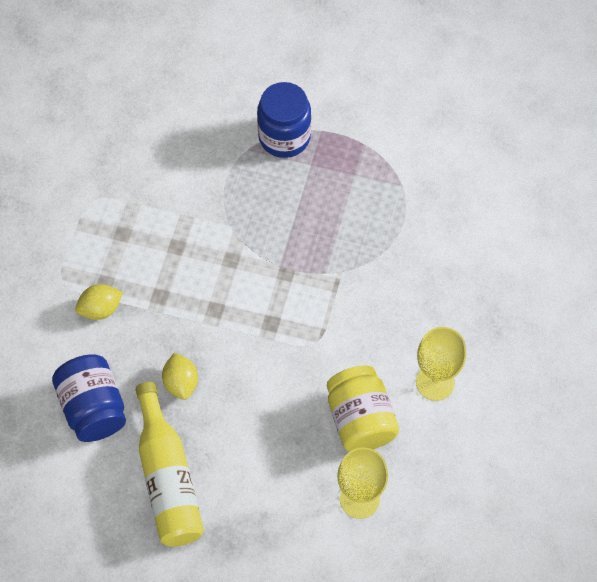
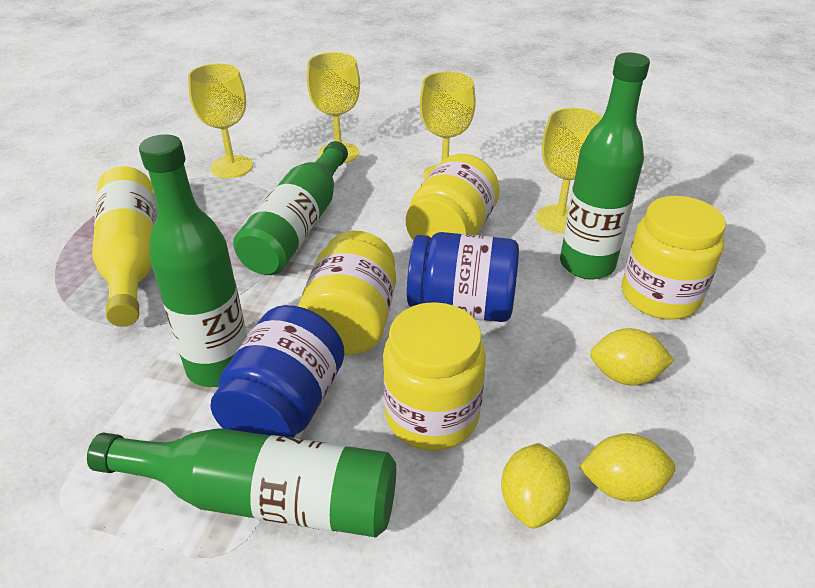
green bottle: 0 -> 4
yellow goblet: 2 -> 4
yellow jar: 1 -> 4
yellow lemon: 2 -> 3

